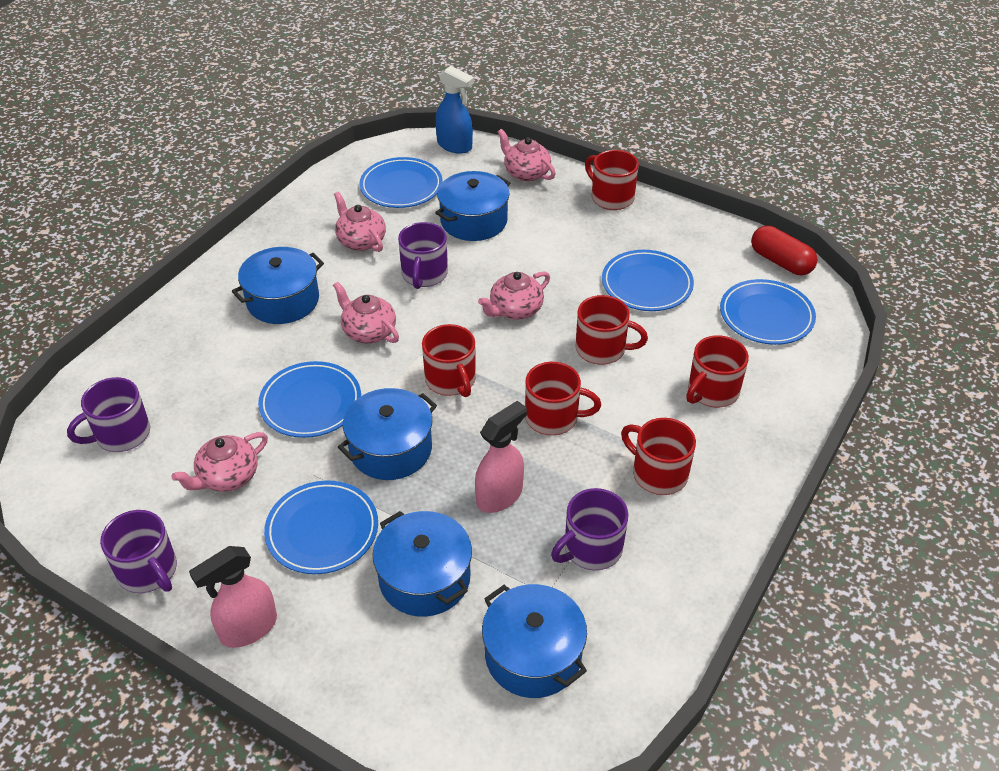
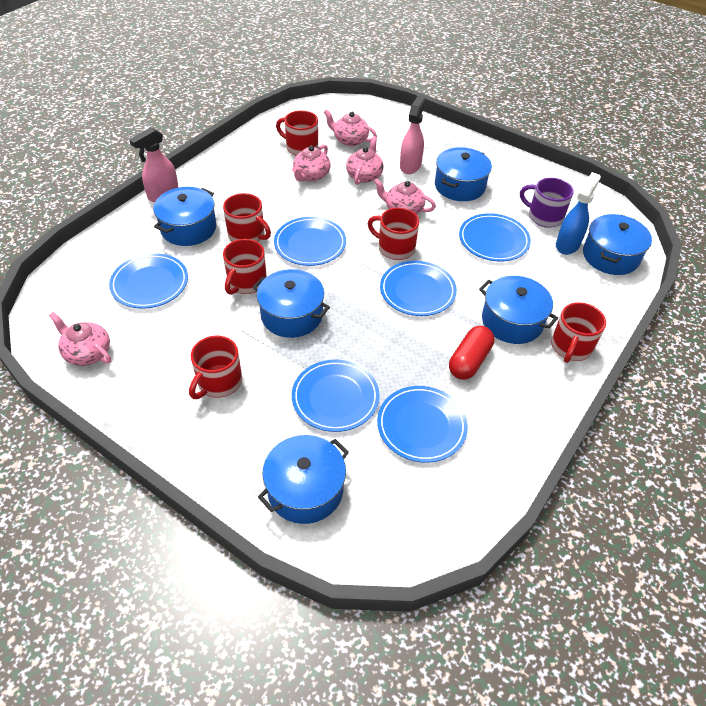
blue plate: 5 -> 6
blue pot: 5 -> 6
purple mug: 4 -> 1

